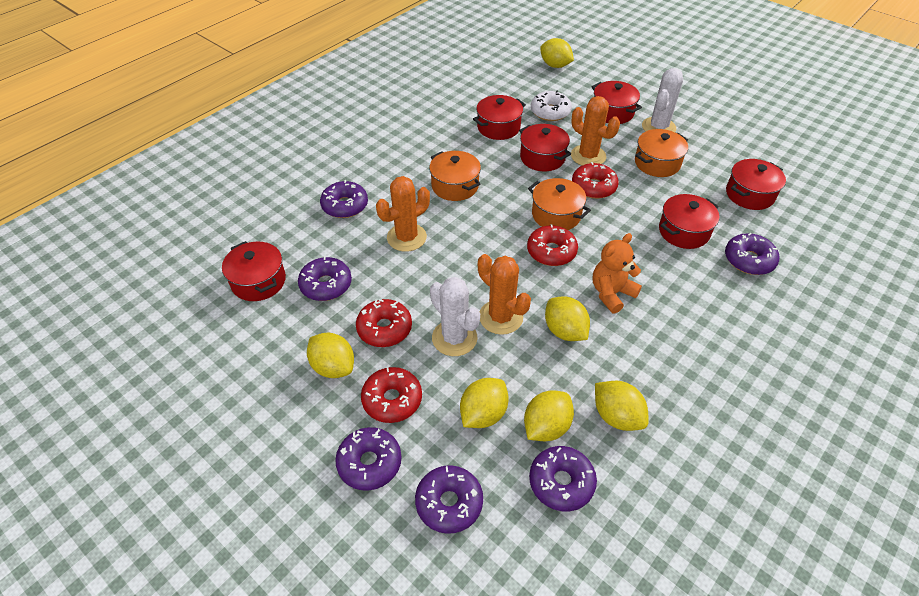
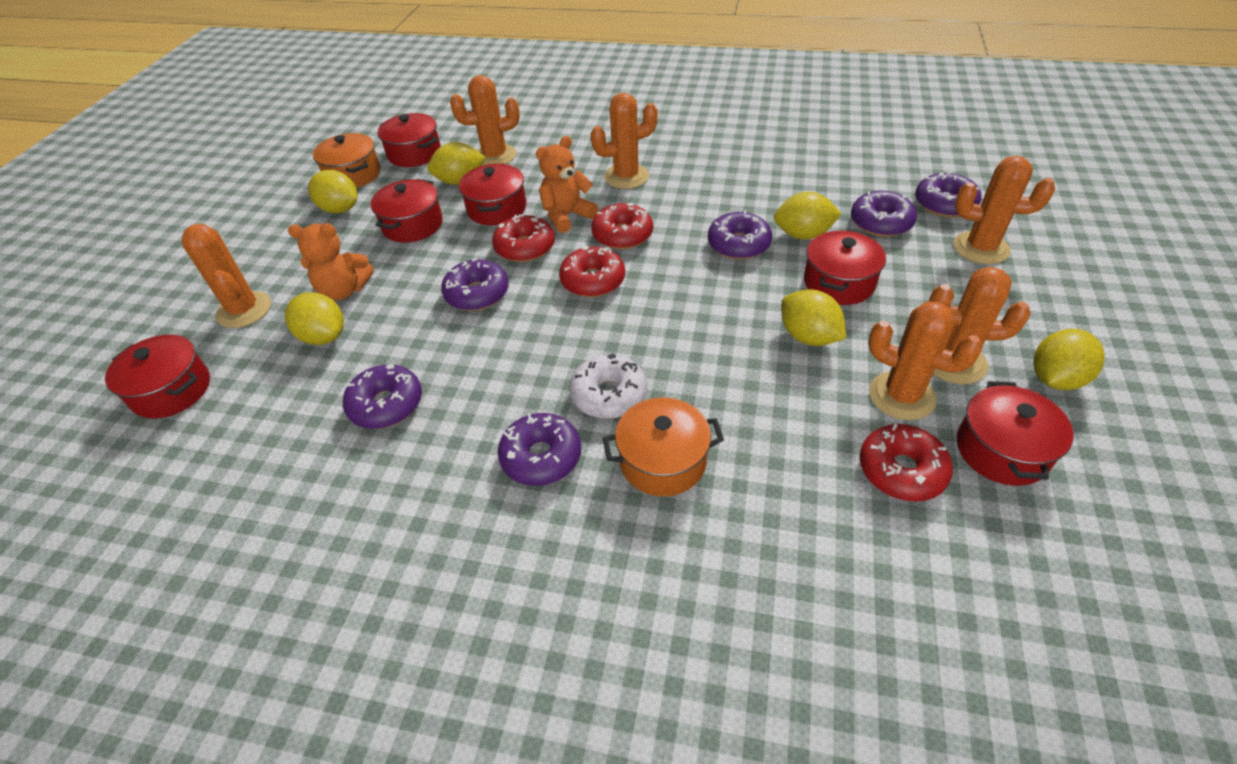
orange cactus: 3 -> 6
orange pot: 3 -> 2
orange teddy bear: 1 -> 2
white cactus: 2 -> 0

